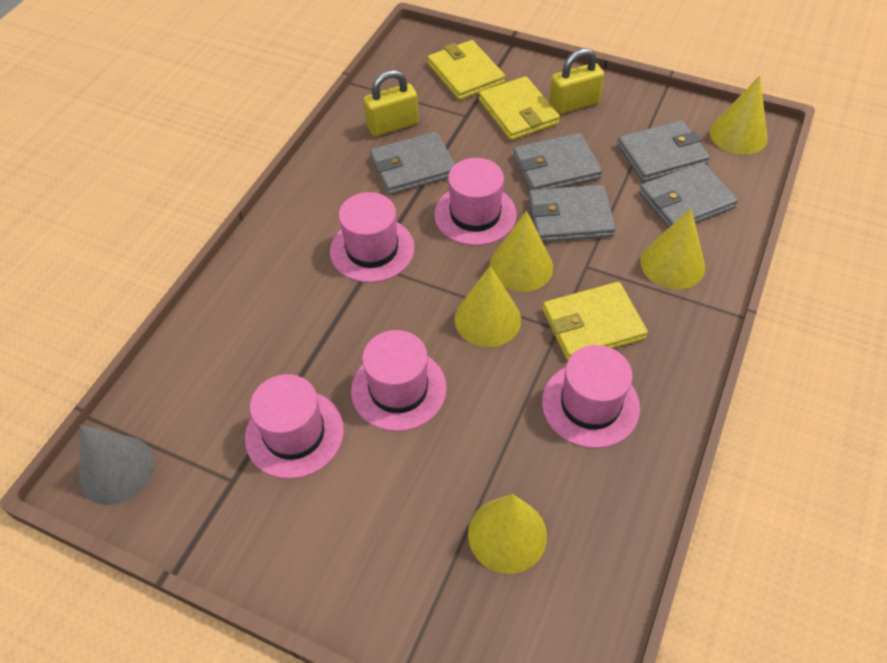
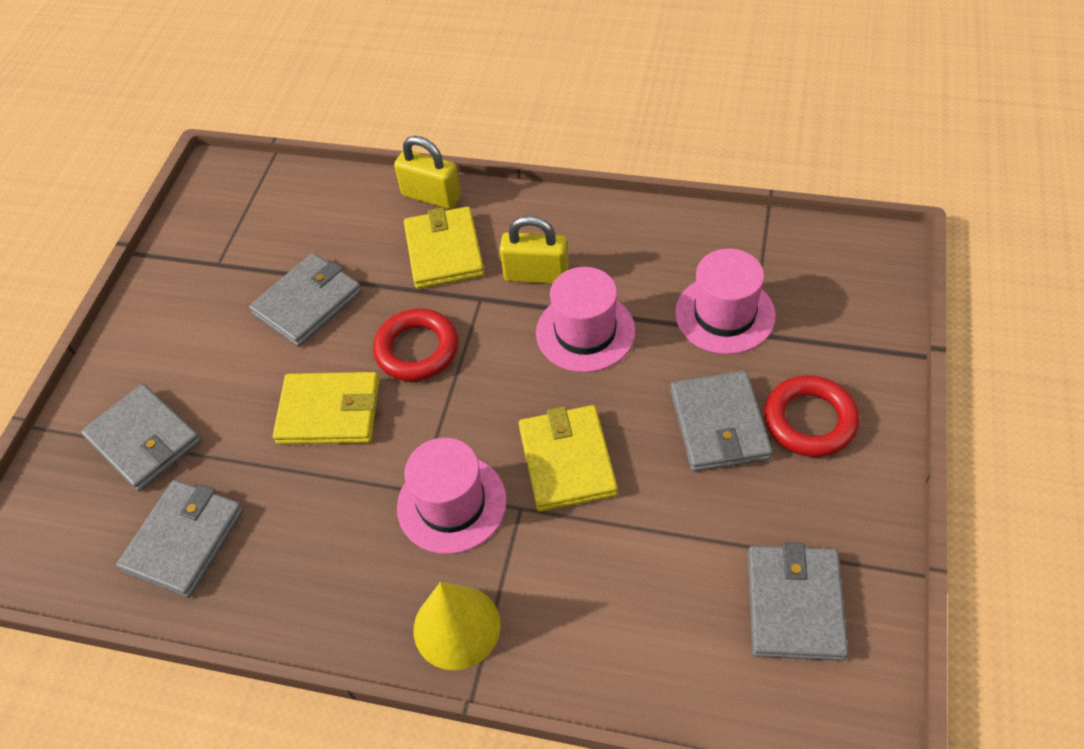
grey cone: 1 -> 0
pink hat: 5 -> 3
red ring: 0 -> 2
yellow cone: 5 -> 1

